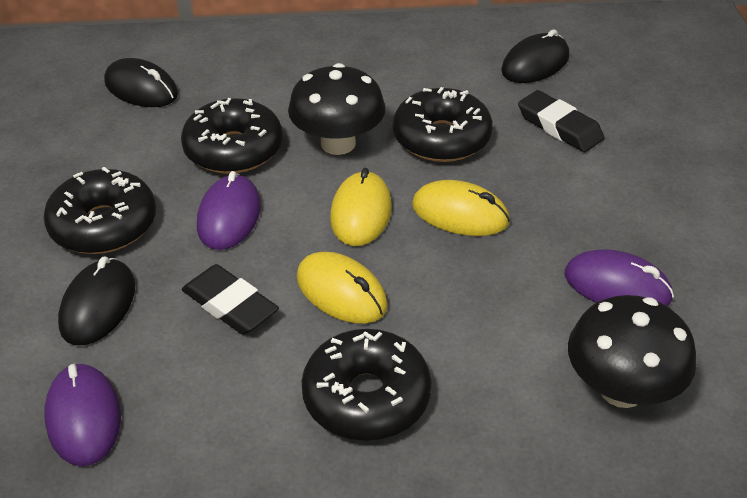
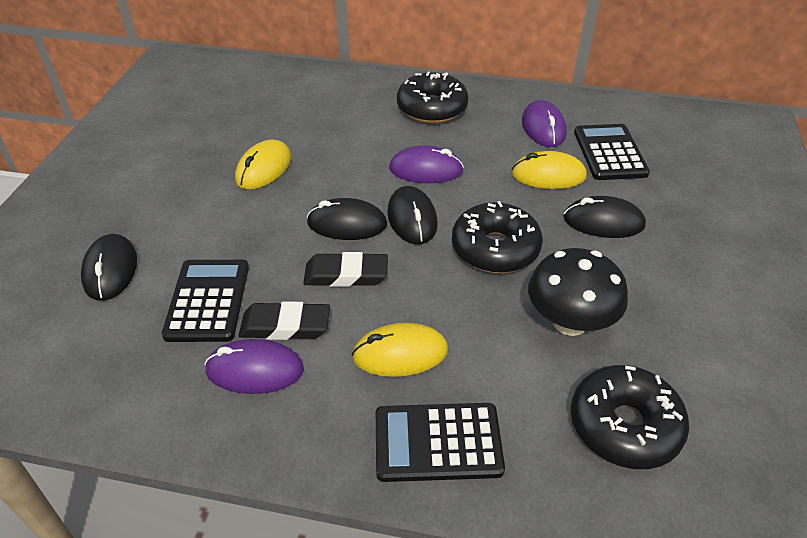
black calculator: 0 -> 3
black donut: 4 -> 3
black mouse: 3 -> 4
black mushroom: 2 -> 1

